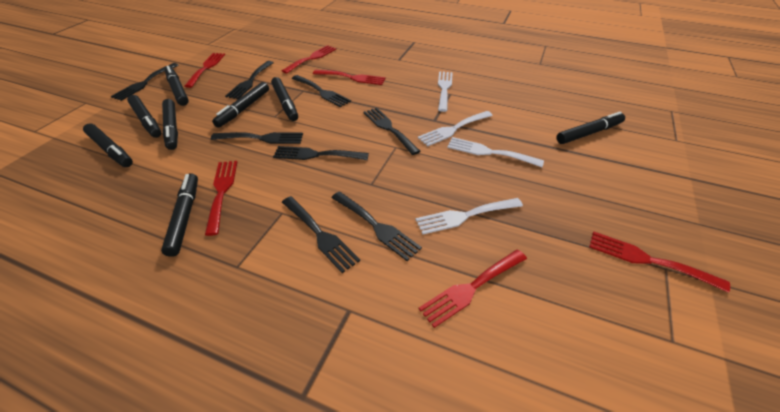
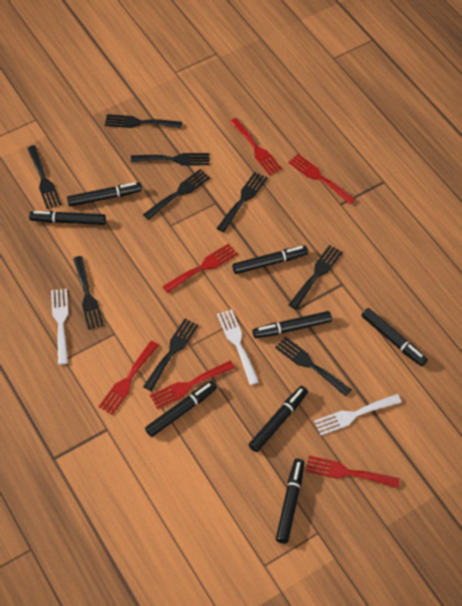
black fork: 8 -> 9
white fork: 4 -> 3

